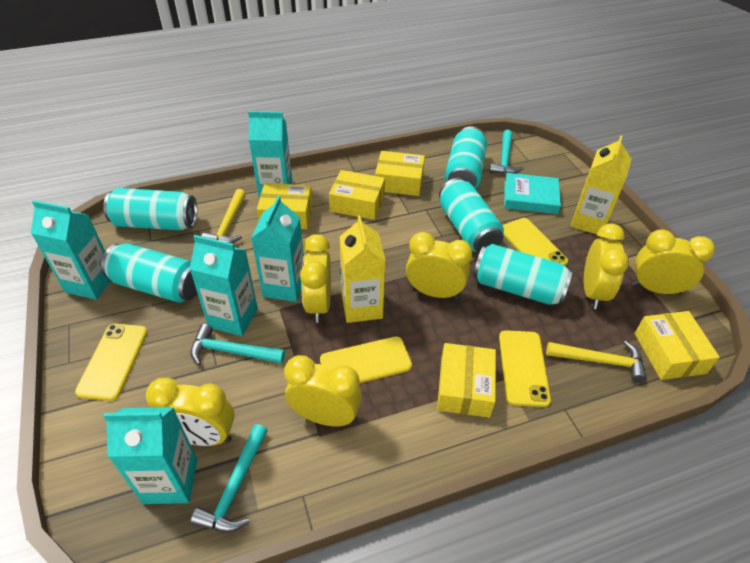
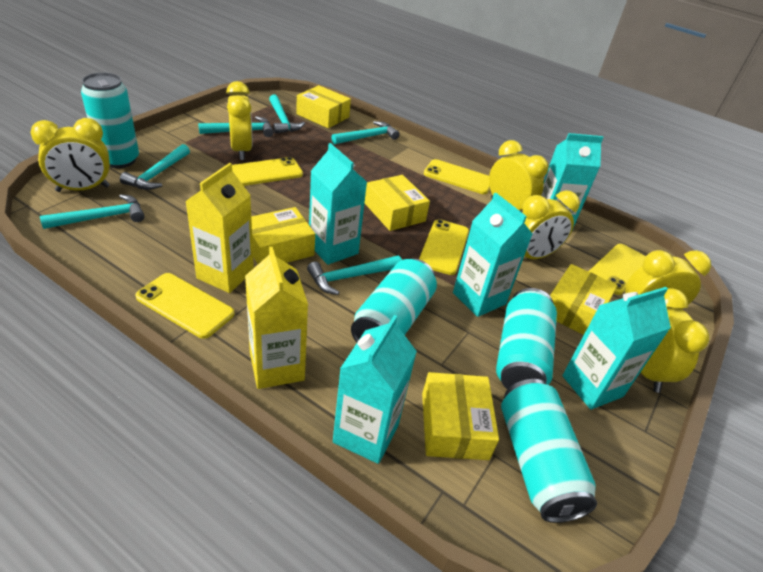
turquoise book: 1 -> 0
turquoise can: 5 -> 4
turquoise hammer: 3 -> 6
yellow hammer: 2 -> 0
yellow phone: 4 -> 5

